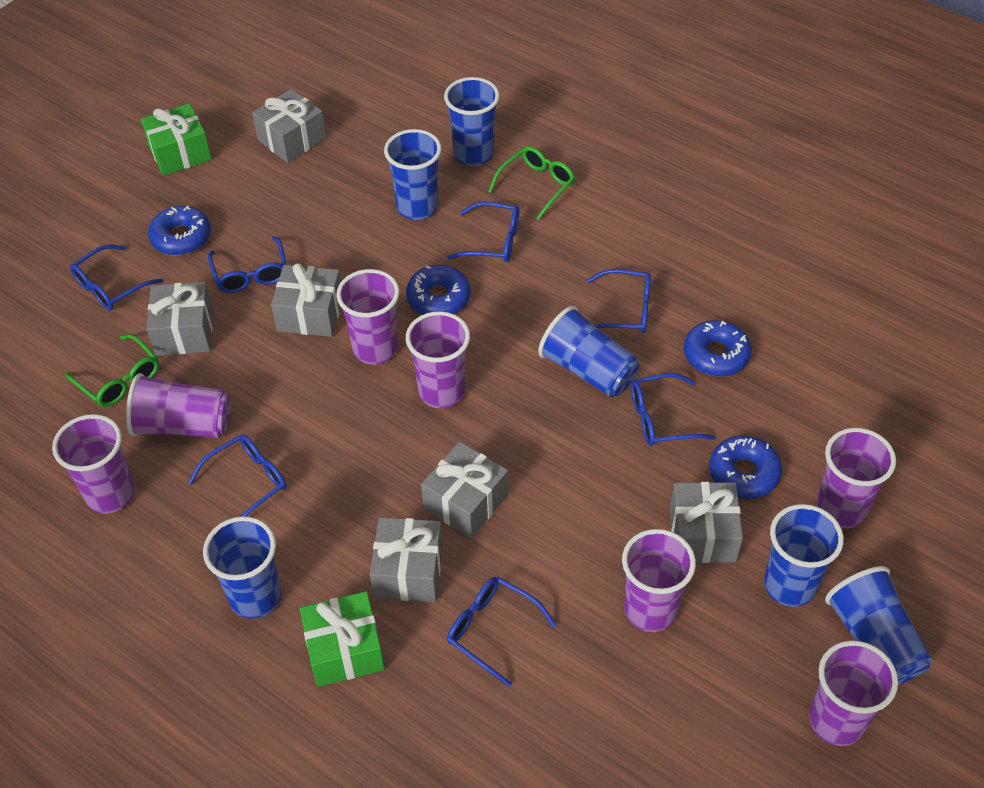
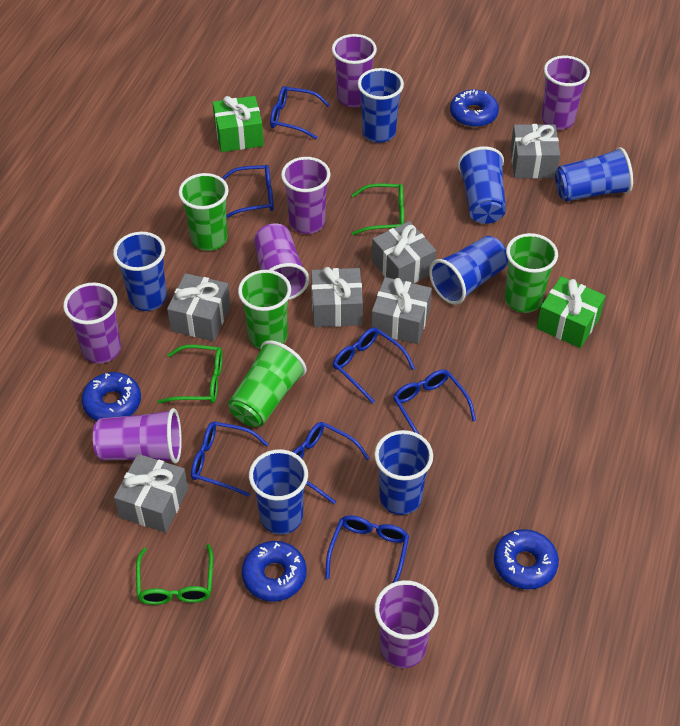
blue cup: 6 -> 7
green cup: 0 -> 4
green glasses: 2 -> 3

